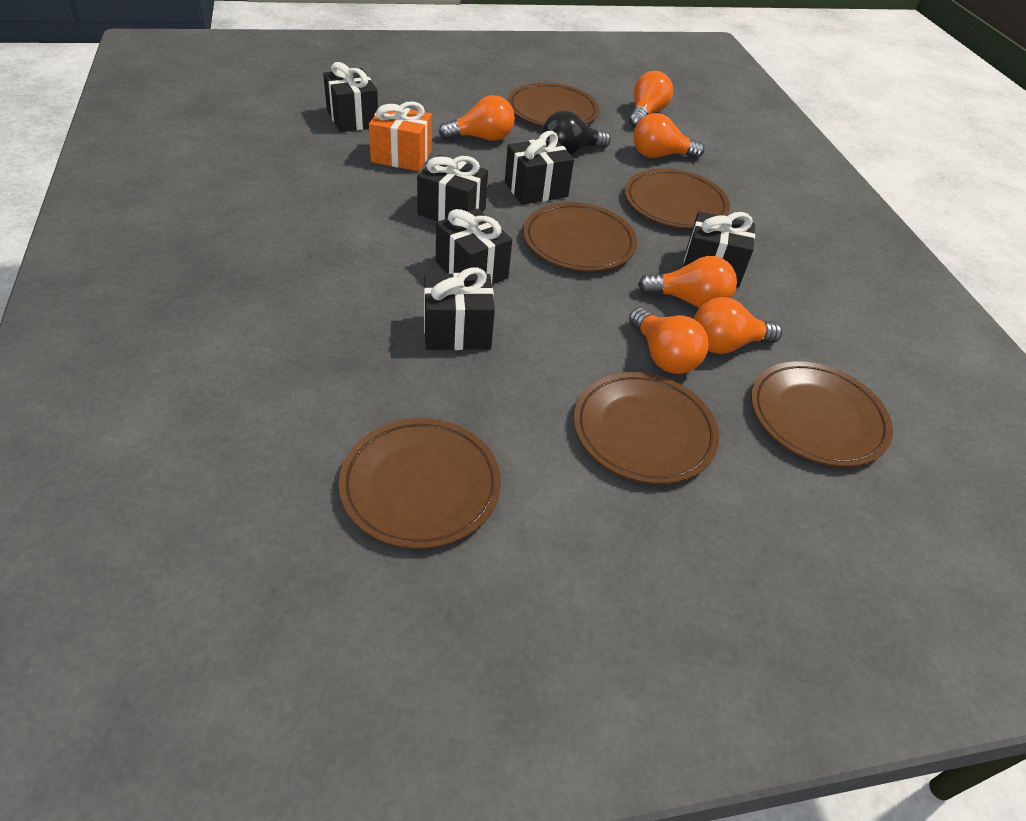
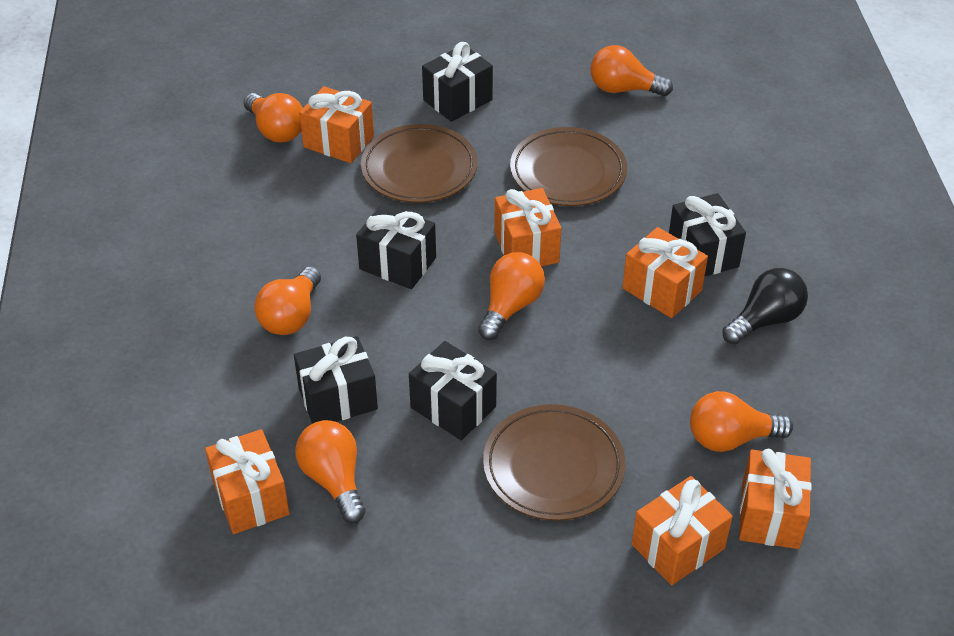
black gift: 6 -> 5
brown plate: 6 -> 3
orange gift: 1 -> 6

